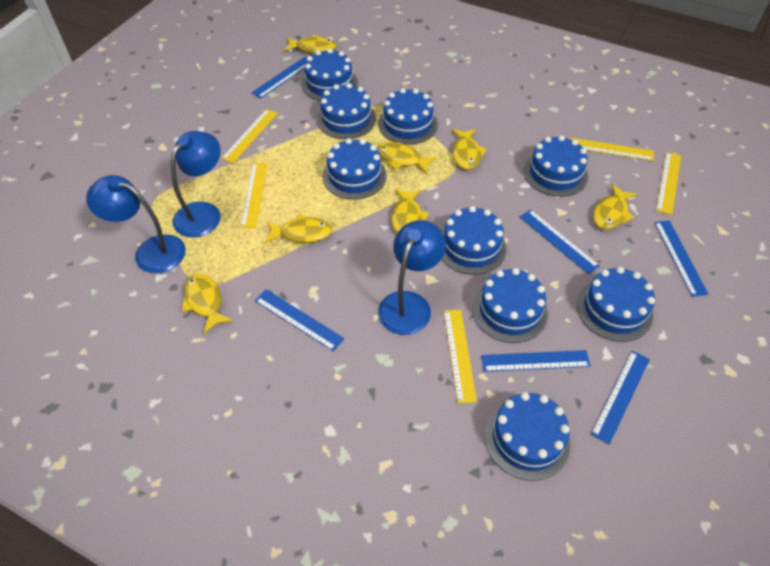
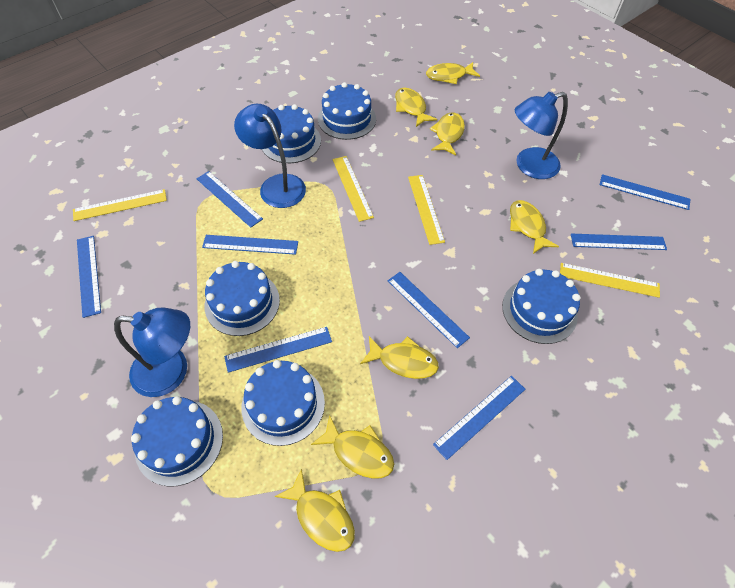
blue cake: 9 -> 6
blue ruler: 6 -> 8
yellow ruler: 5 -> 4

